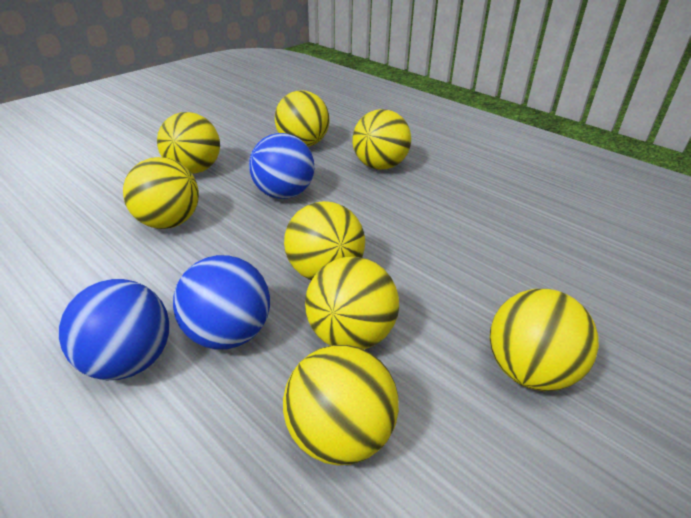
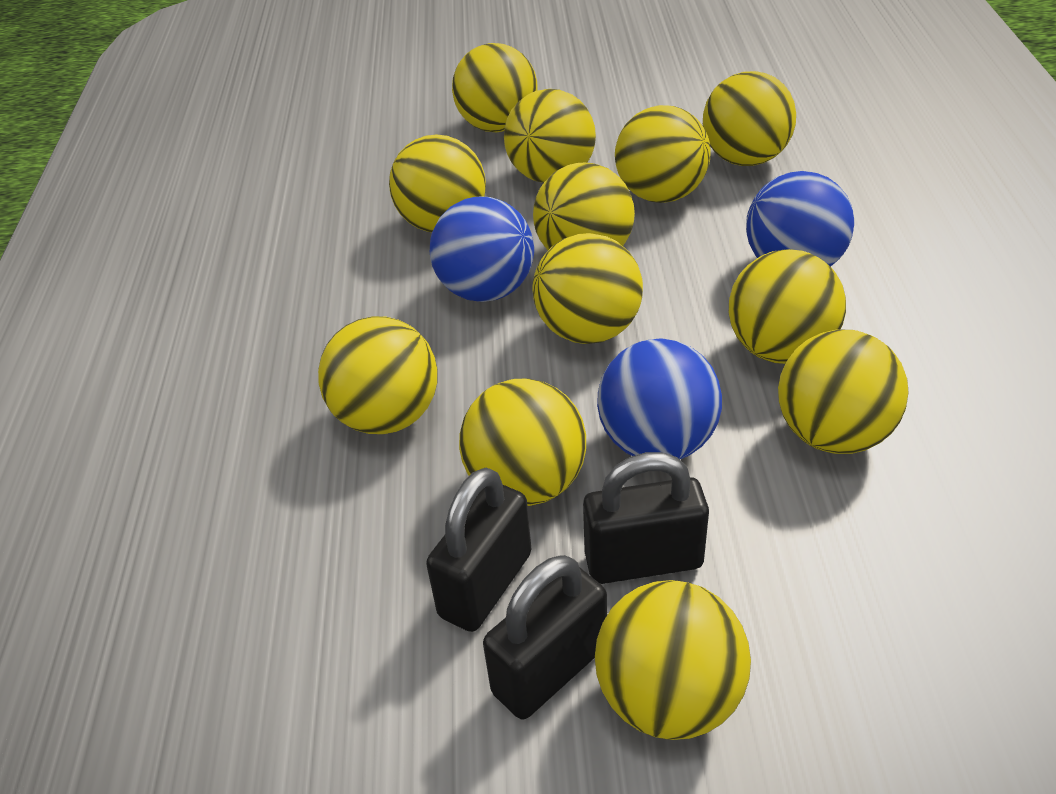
black padlock: 0 -> 3
yellow ball: 8 -> 12

